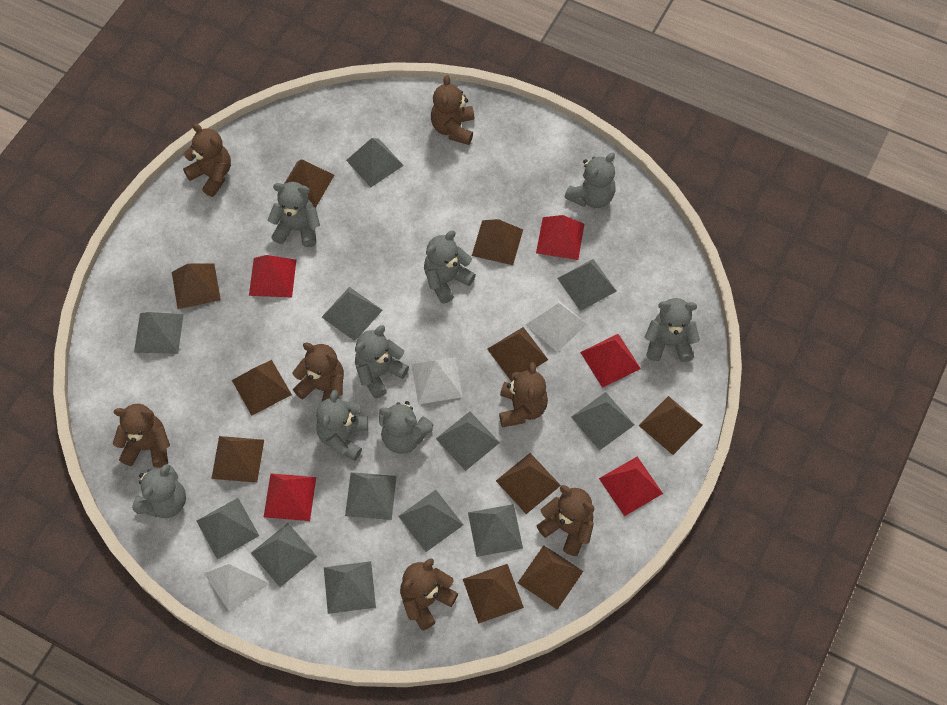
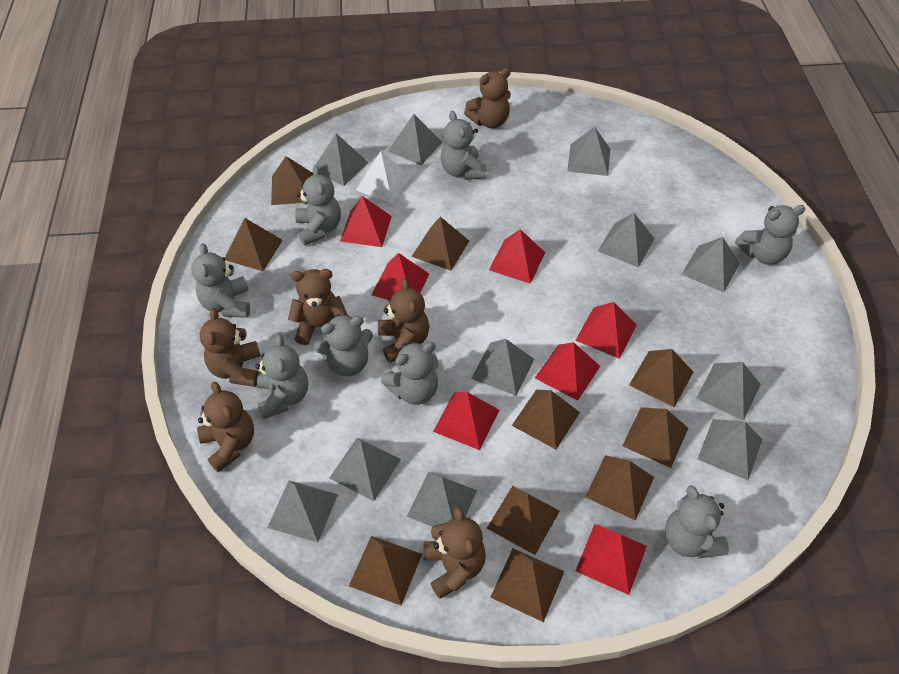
brown teddy bear: 7 -> 6
grey pyramid: 12 -> 11
red pyramid: 5 -> 7
white pyramid: 3 -> 1

